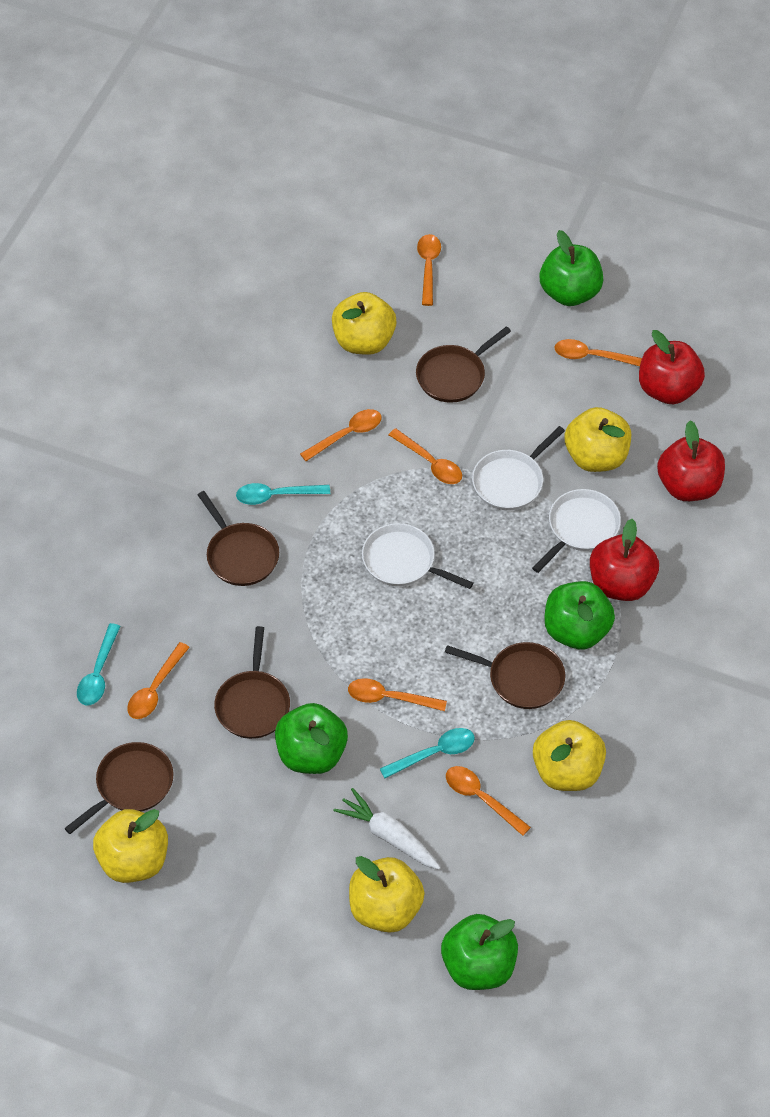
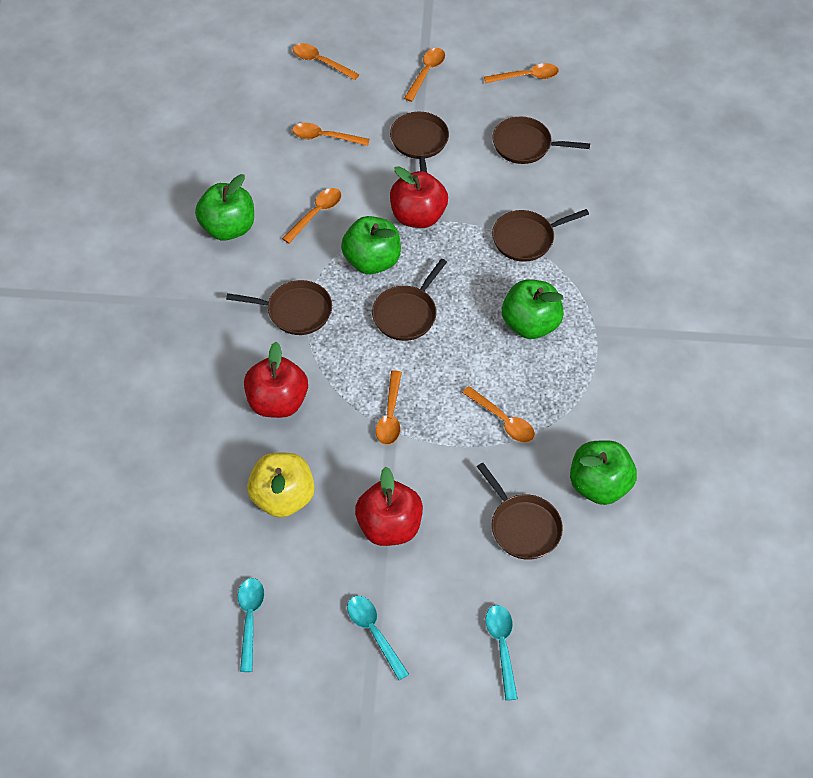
brown pan: 5 -> 6
white carrot: 1 -> 0
white pan: 3 -> 0
yellow apple: 5 -> 1

